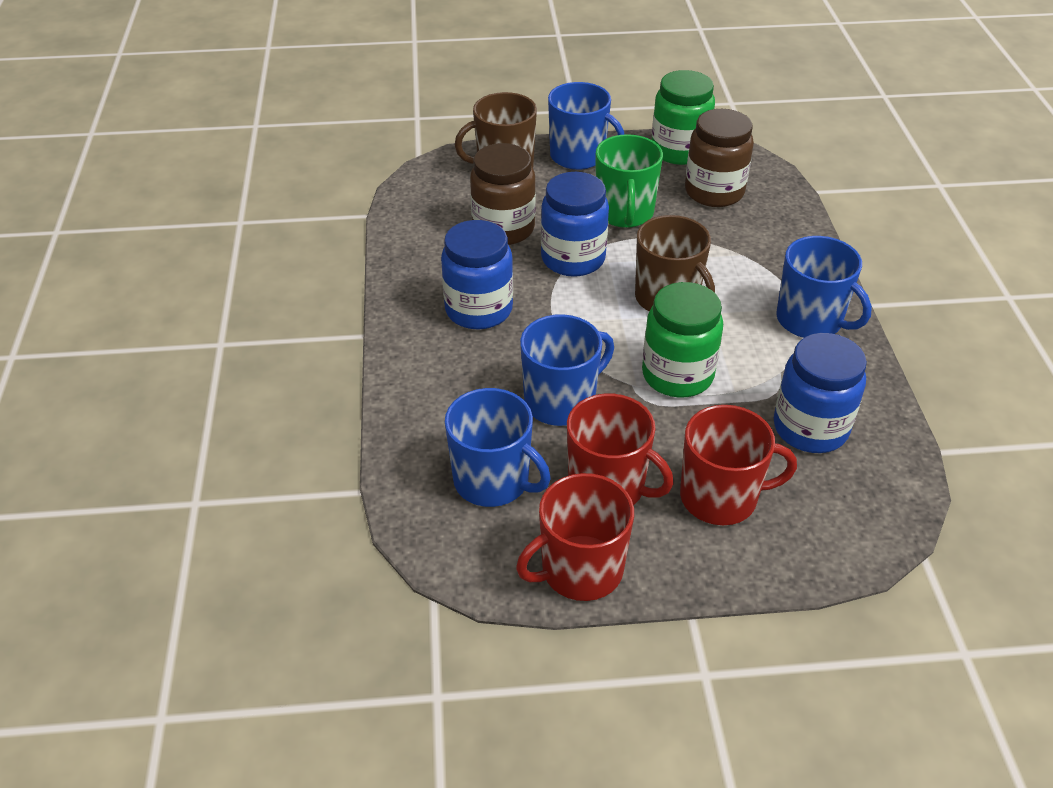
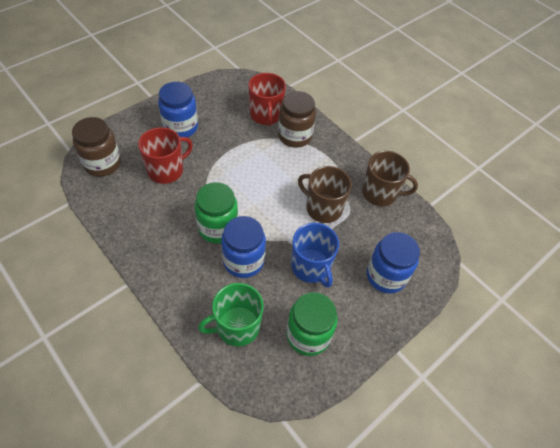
blue mug: 4 -> 1
red mug: 3 -> 2

